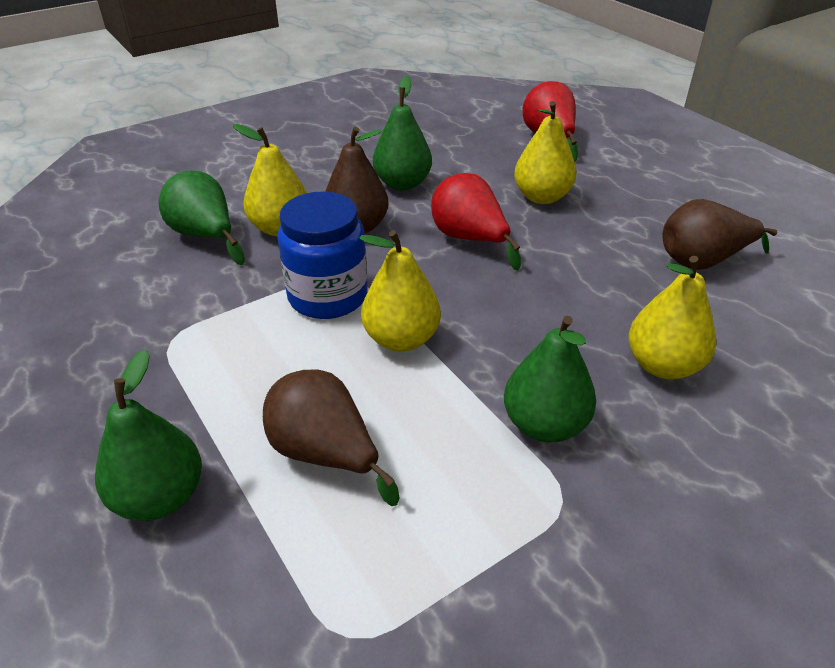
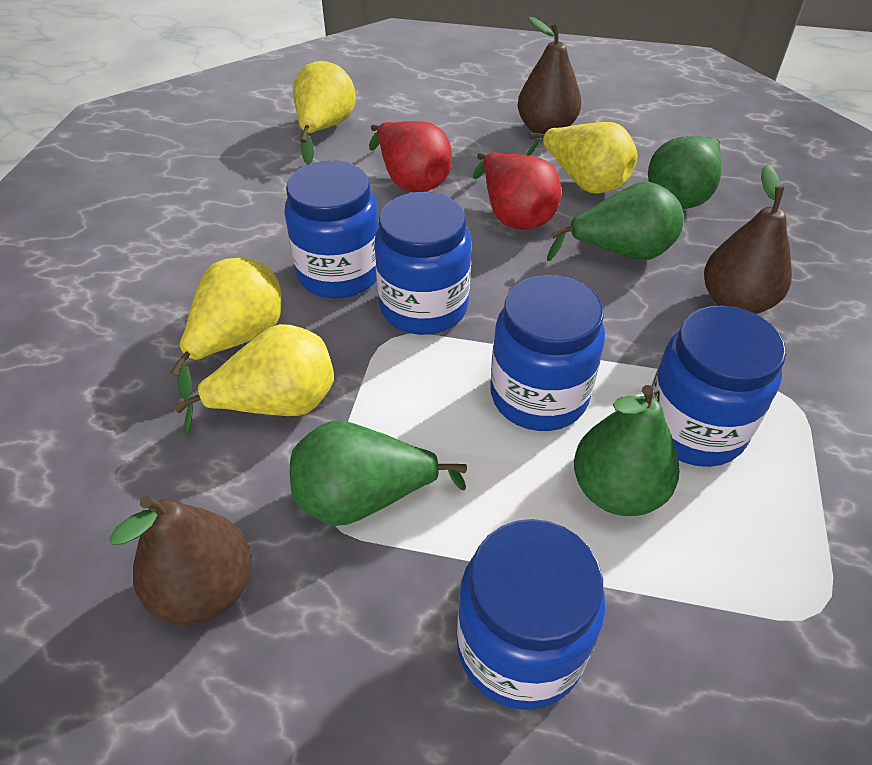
blue jar: 1 -> 5

